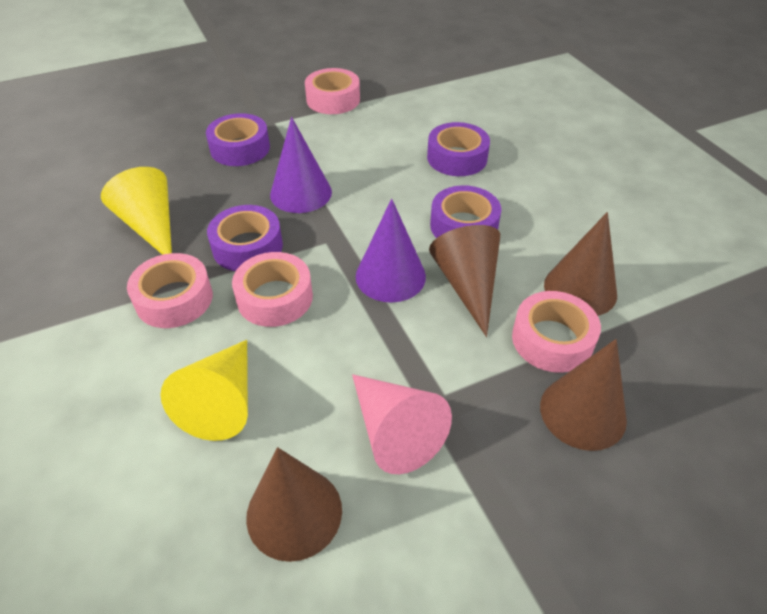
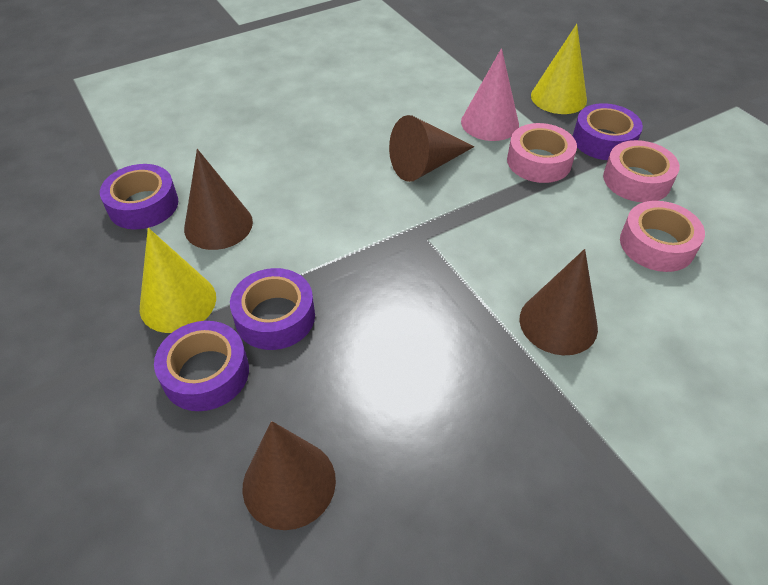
pink tape: 4 -> 3
purple cone: 2 -> 0

